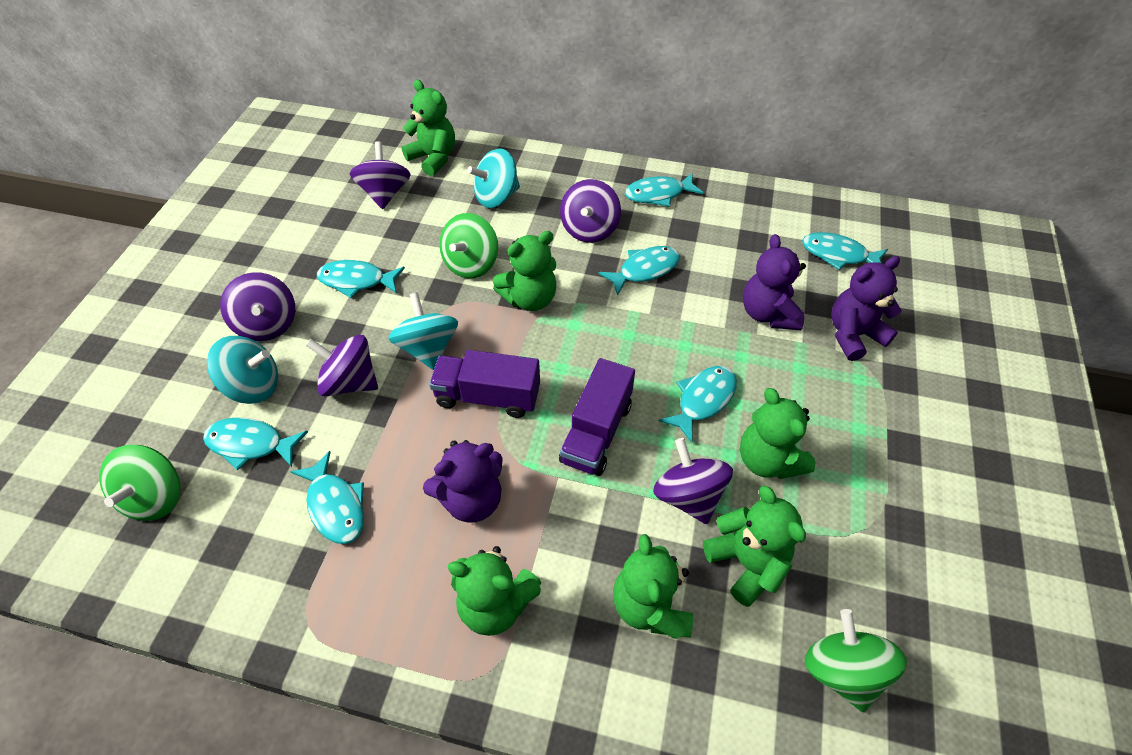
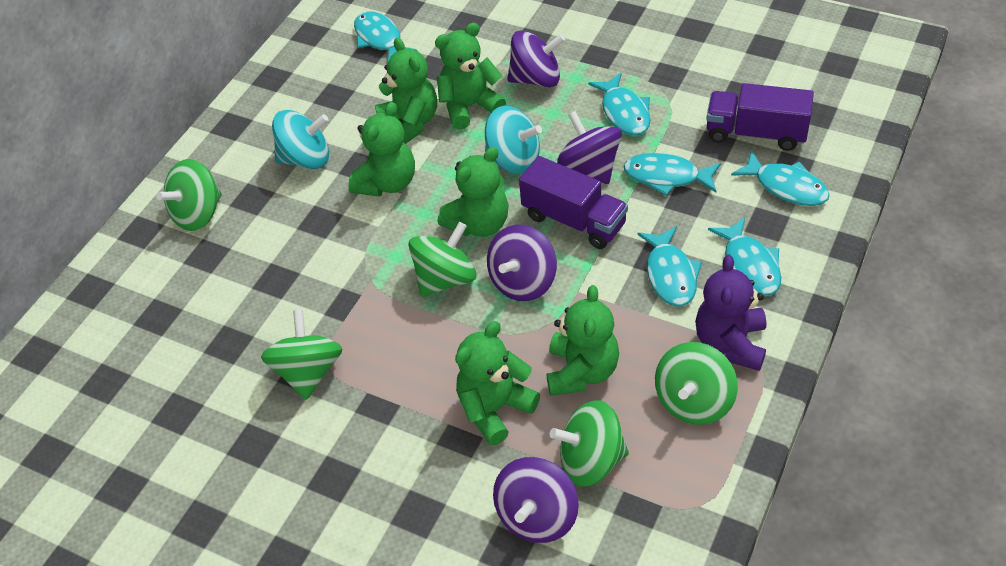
green spinning top: 3 -> 5
purple spinning top: 5 -> 4
purple teddy bear: 3 -> 1
turquoise fish: 7 -> 6
turquoise spinning top: 3 -> 2

